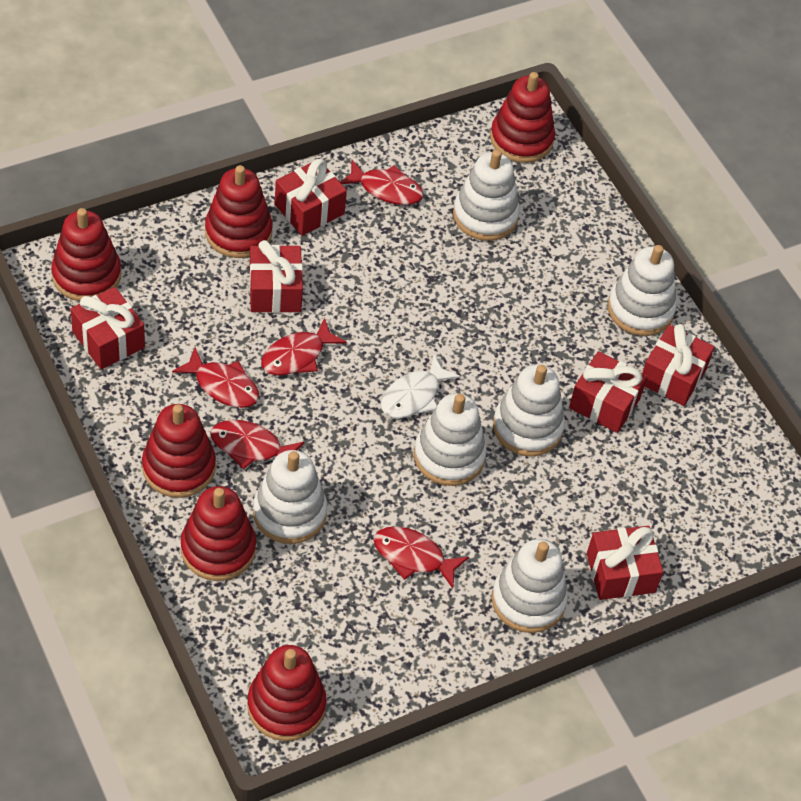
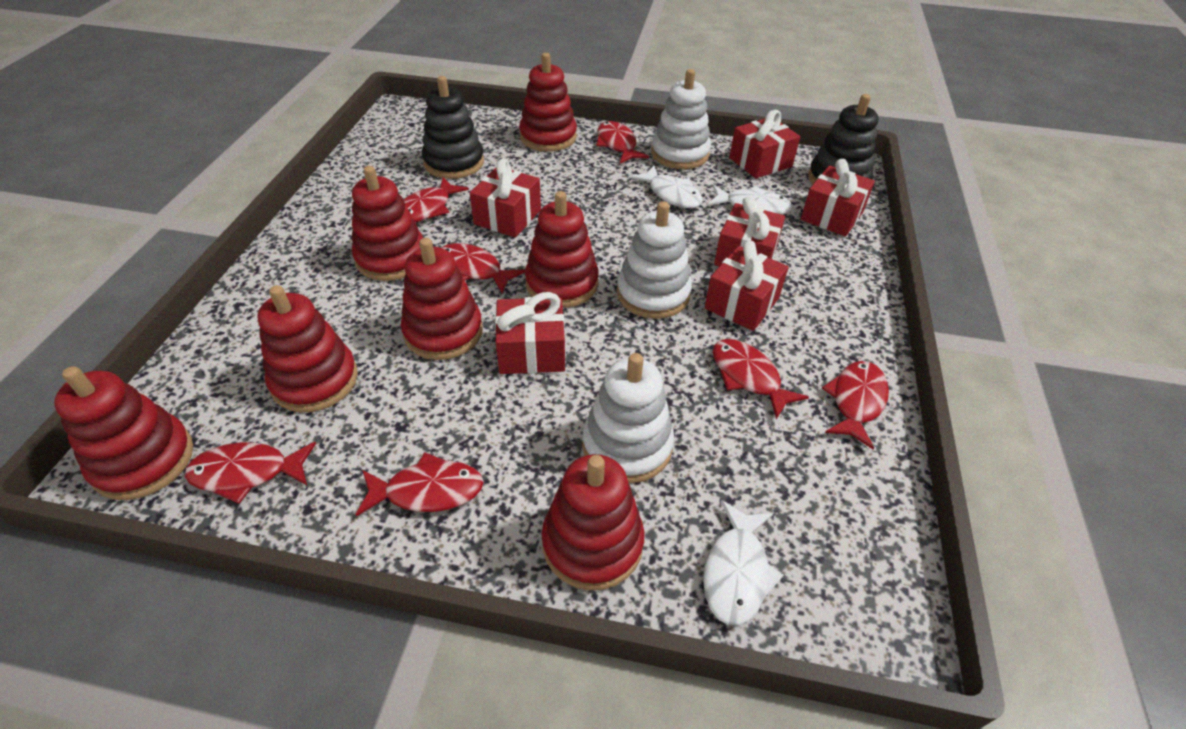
black stacking toy: 0 -> 2
red fish: 5 -> 7
red stacking toy: 6 -> 7
white fish: 1 -> 3
white stacking toy: 6 -> 3

